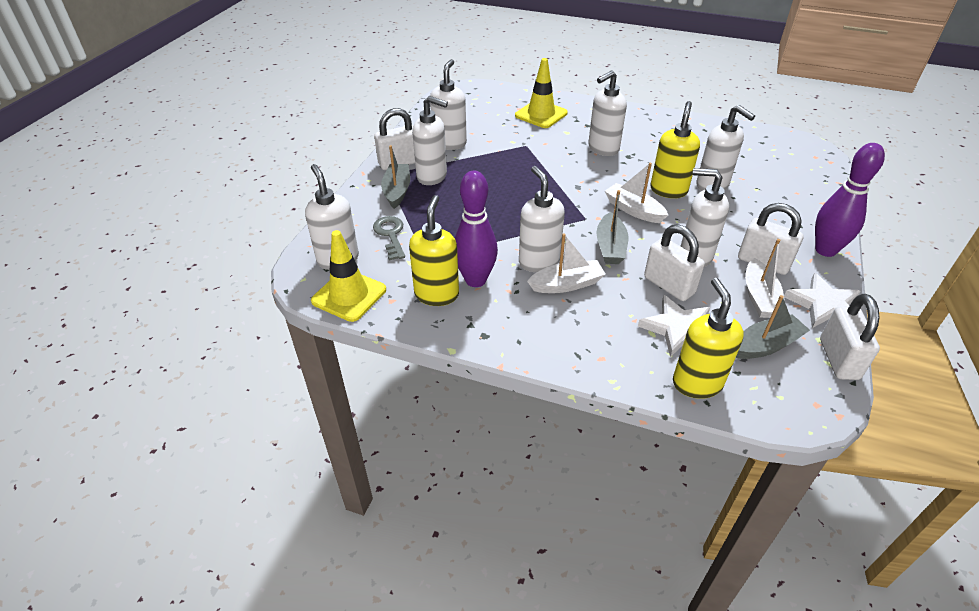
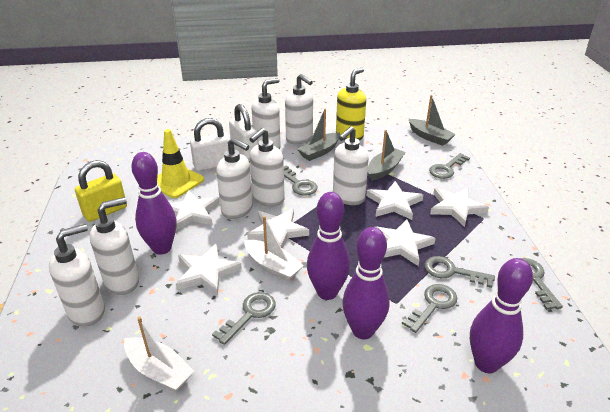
grey key: 1 -> 6
purple bowling pin: 2 -> 4
white boat: 3 -> 2
white padlock: 4 -> 2
white star: 2 -> 6
yellow padlock: 0 -> 1
yellow soap dispenser: 3 -> 1
yellow traffic cone: 2 -> 1

